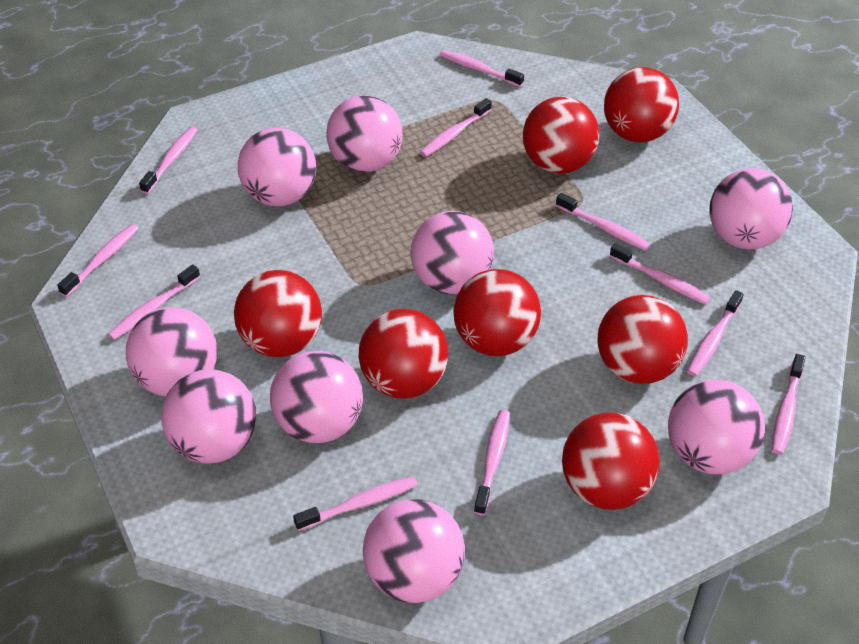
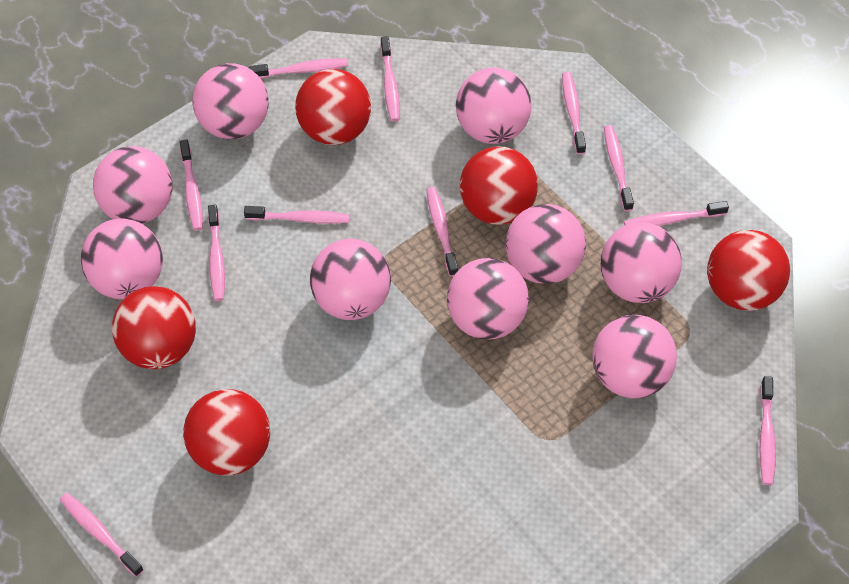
red ball: 7 -> 5

